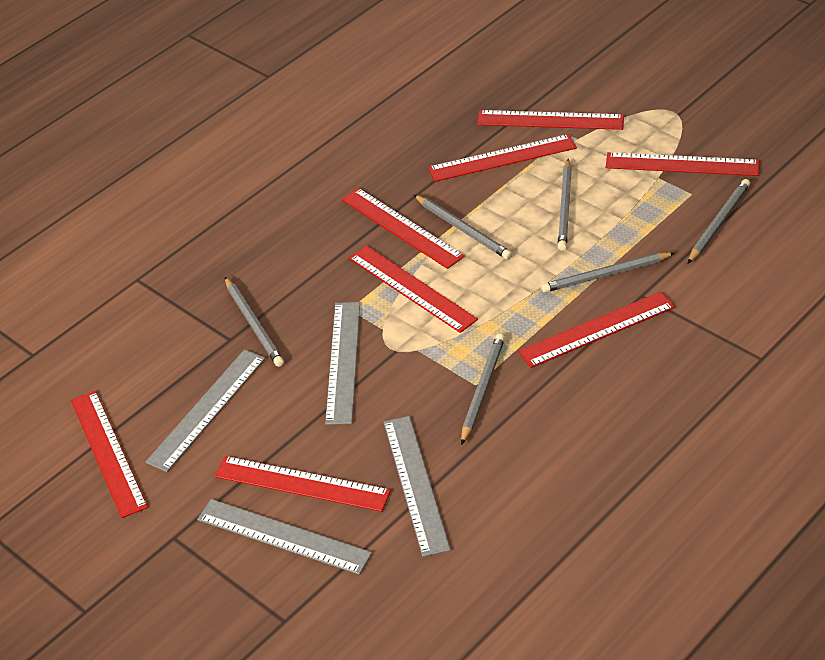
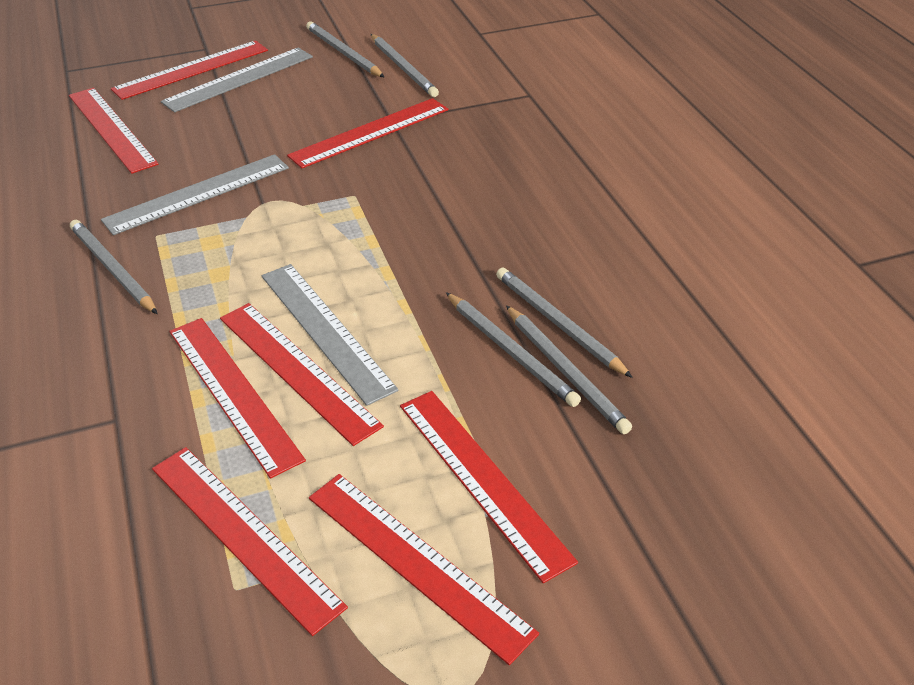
grey ruler: 4 -> 3

